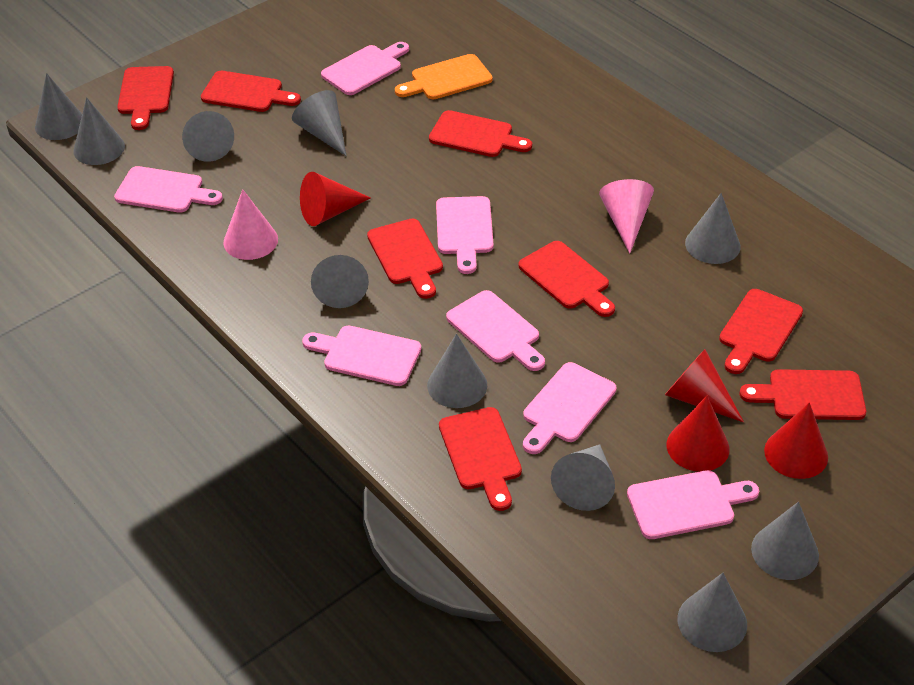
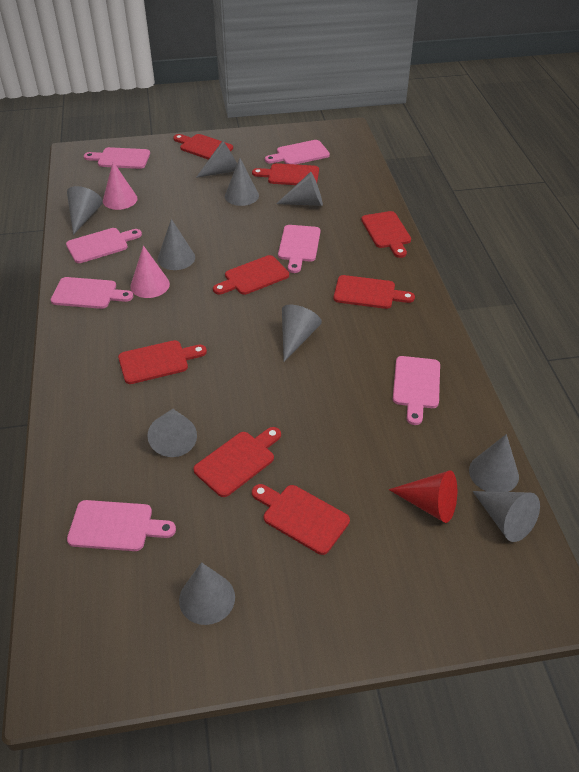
orange cutting board: 1 -> 0
red cone: 4 -> 1

